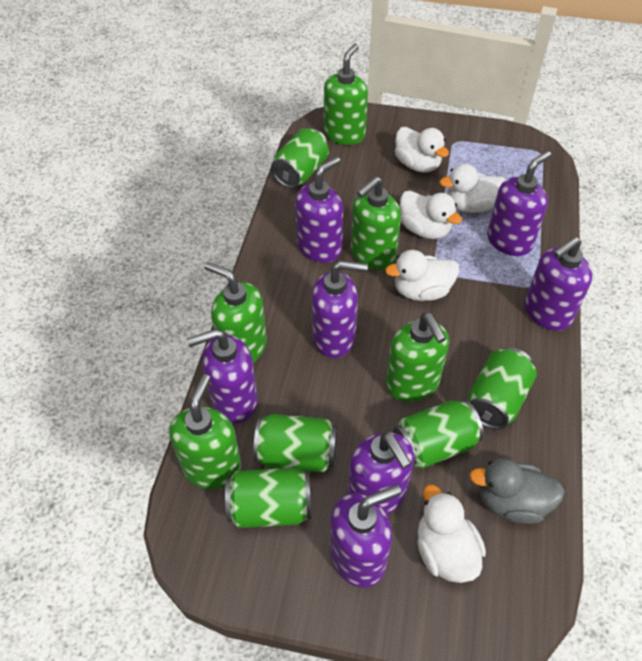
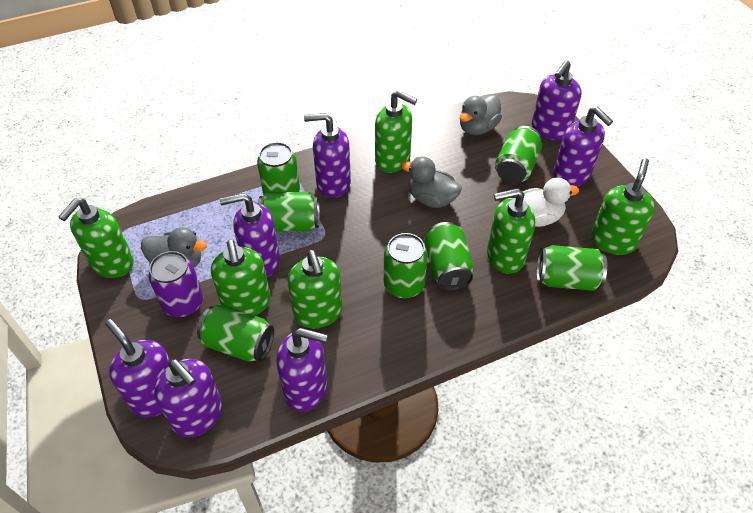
green can: 5 -> 7
green soap dispenser: 5 -> 6
grey duck: 1 -> 3
purple can: 0 -> 1
white duck: 5 -> 1

